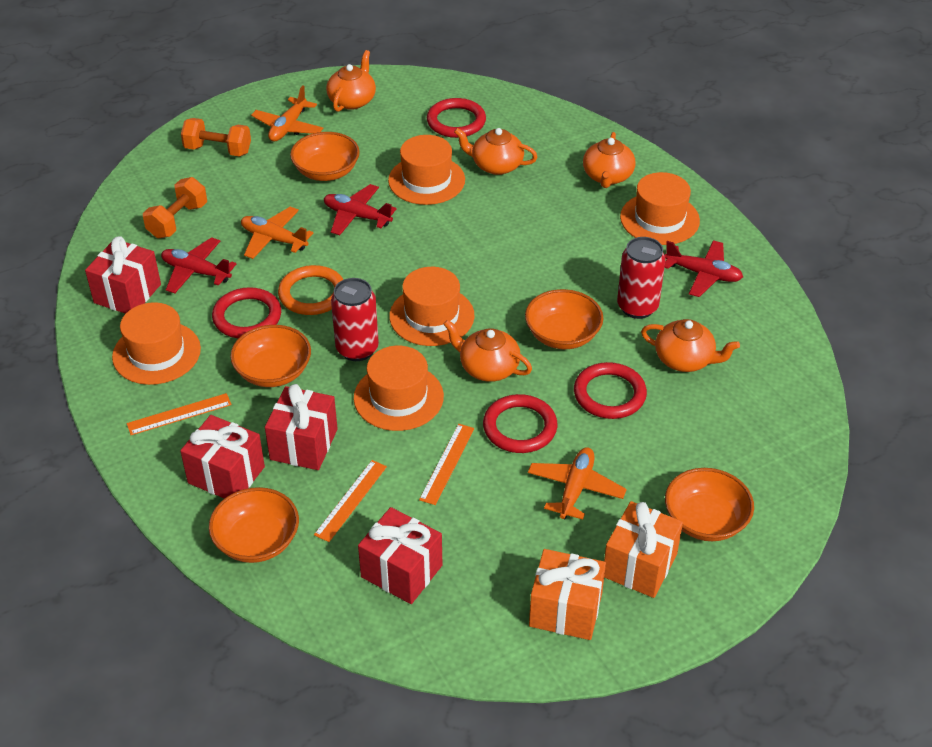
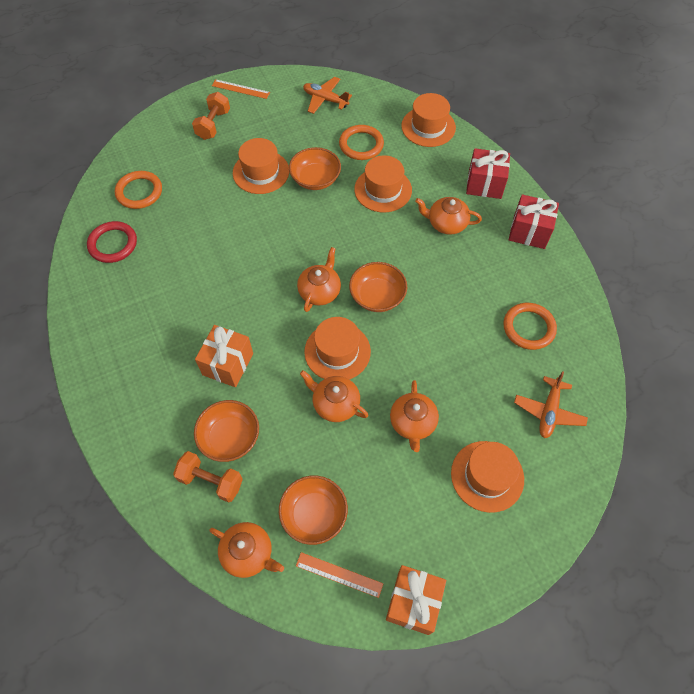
orange bowl: 5 -> 4
orange plane: 3 -> 2
orange ring: 1 -> 3
orange ruler: 3 -> 2
red can: 2 -> 0
red gift: 4 -> 2
red plane: 3 -> 0
red ring: 4 -> 1

